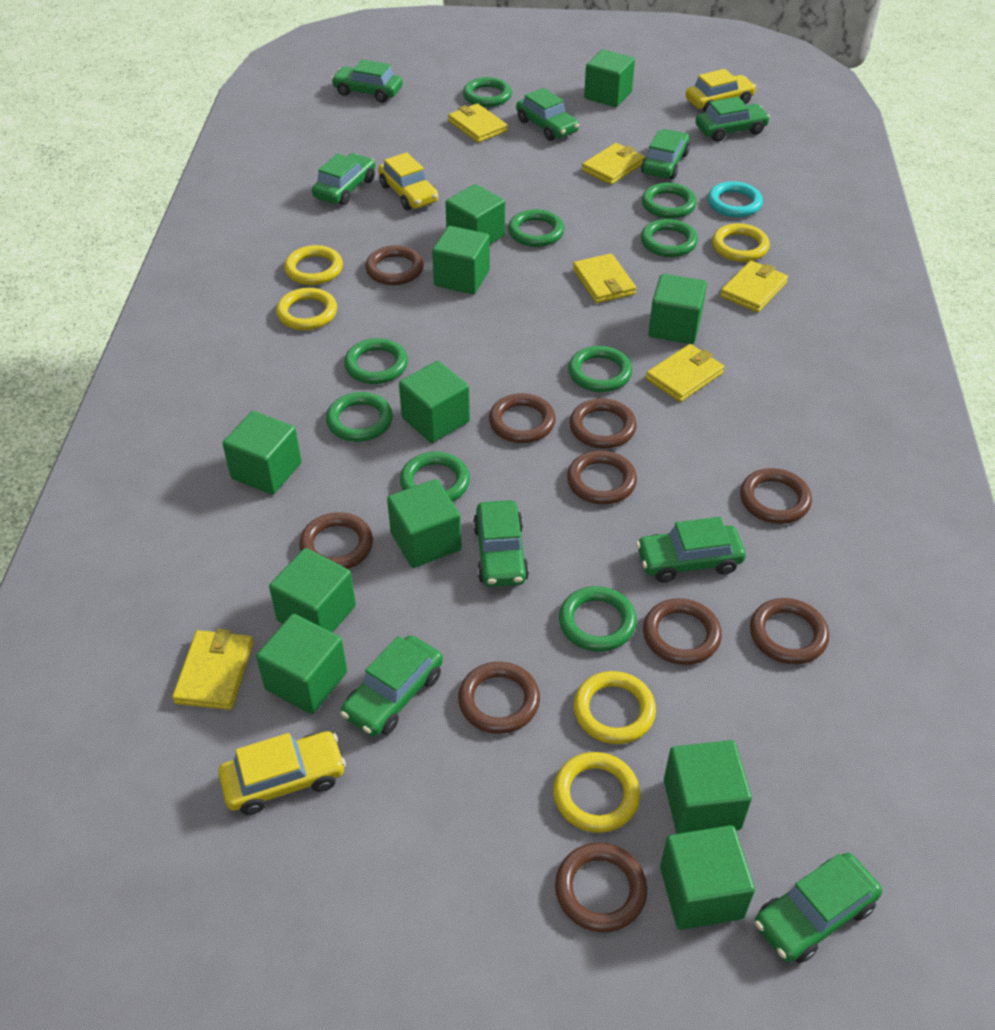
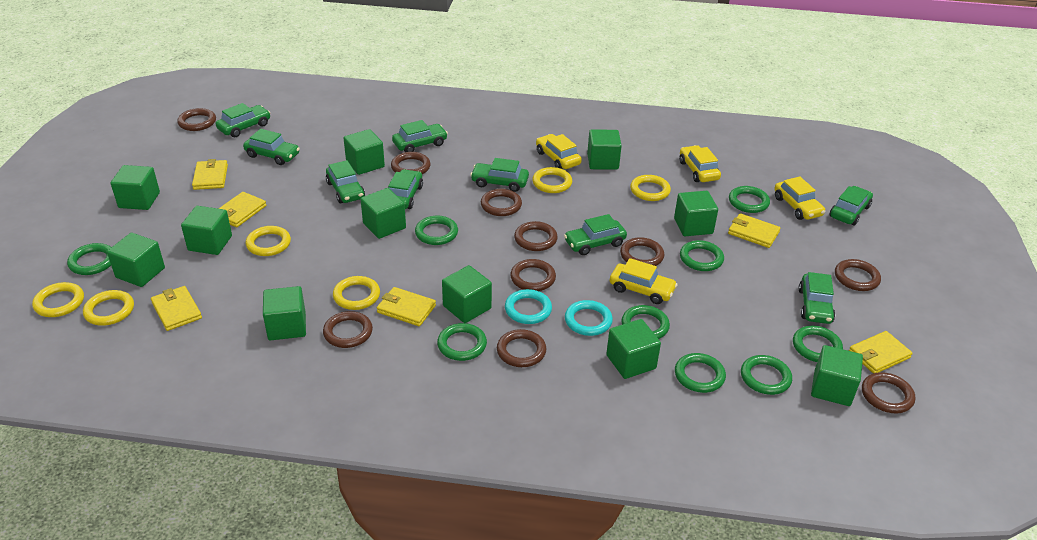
turquoise ring: 1 -> 2
yellow car: 3 -> 4
yellow ring: 5 -> 6

